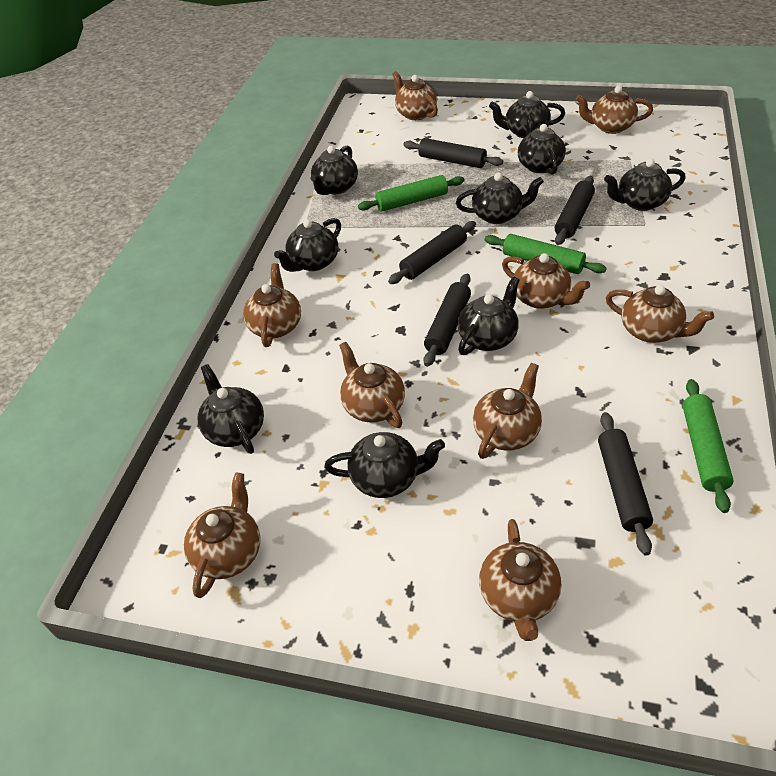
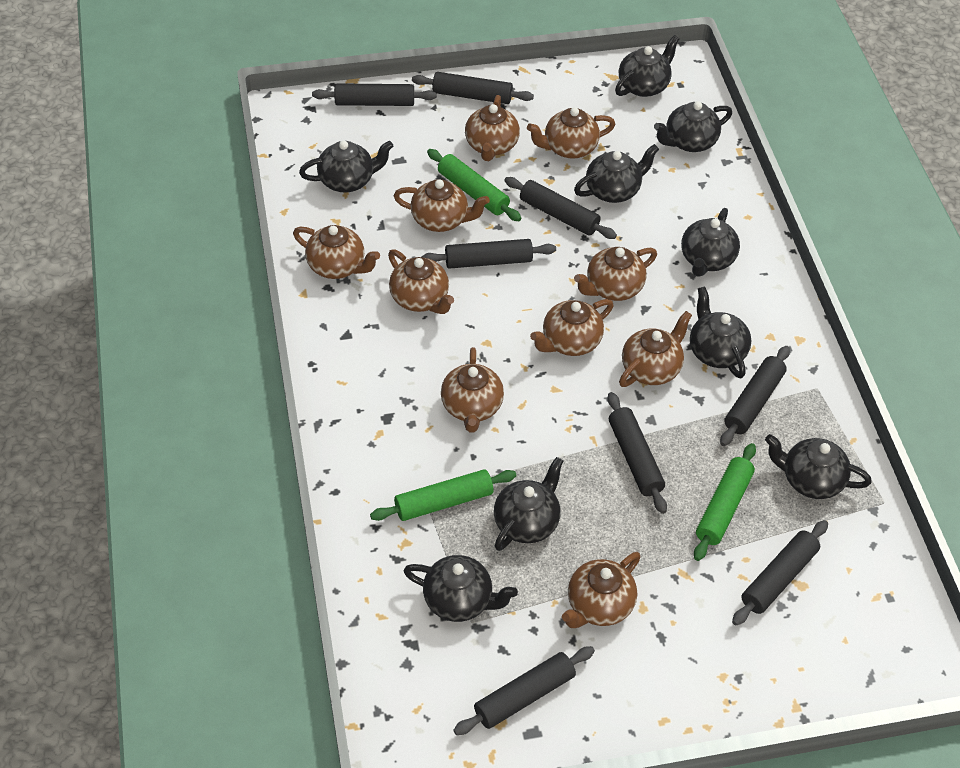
black rolling pin: 5 -> 8
brown teapot: 9 -> 10

